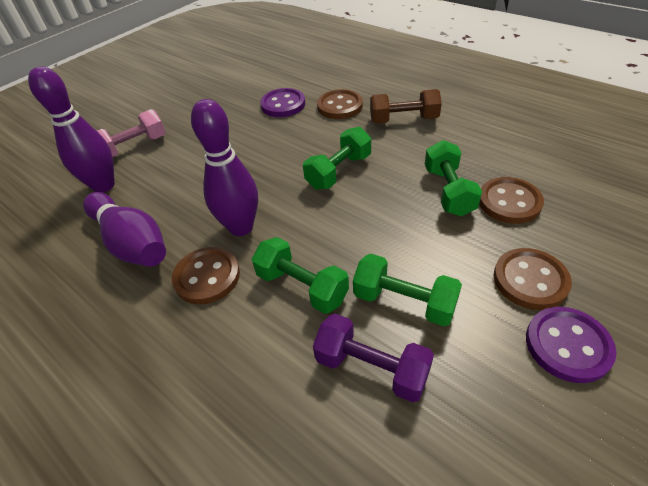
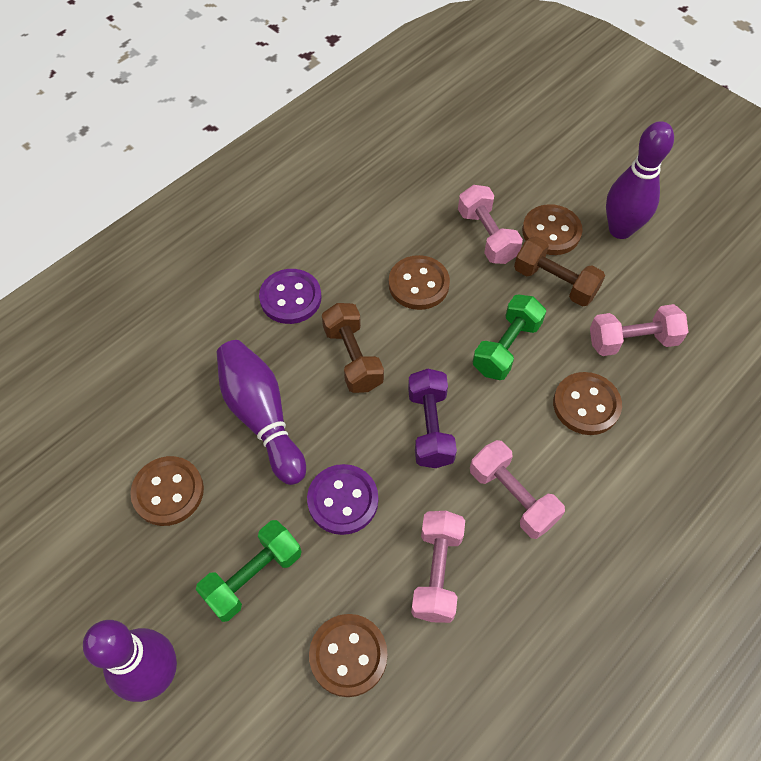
brown button: 4 -> 5
brown dumbbell: 1 -> 2
green dumbbell: 4 -> 2
pink dumbbell: 1 -> 4

